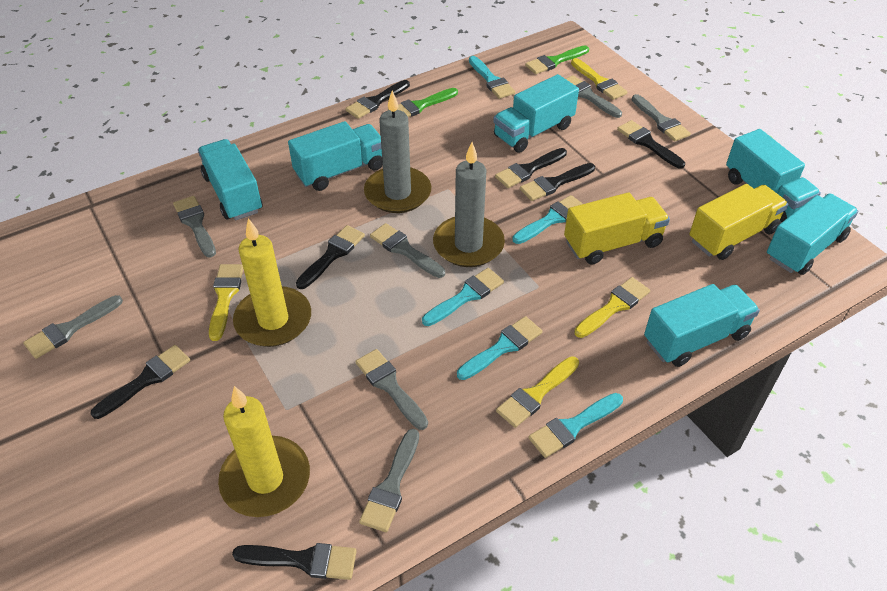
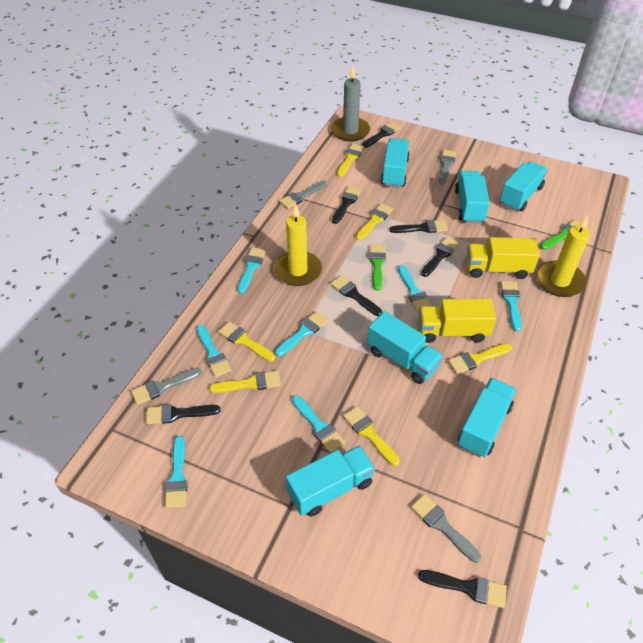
grey brush: 7 -> 4
grey candle: 2 -> 1
turquoise brush: 5 -> 7
yellow brush: 4 -> 6

